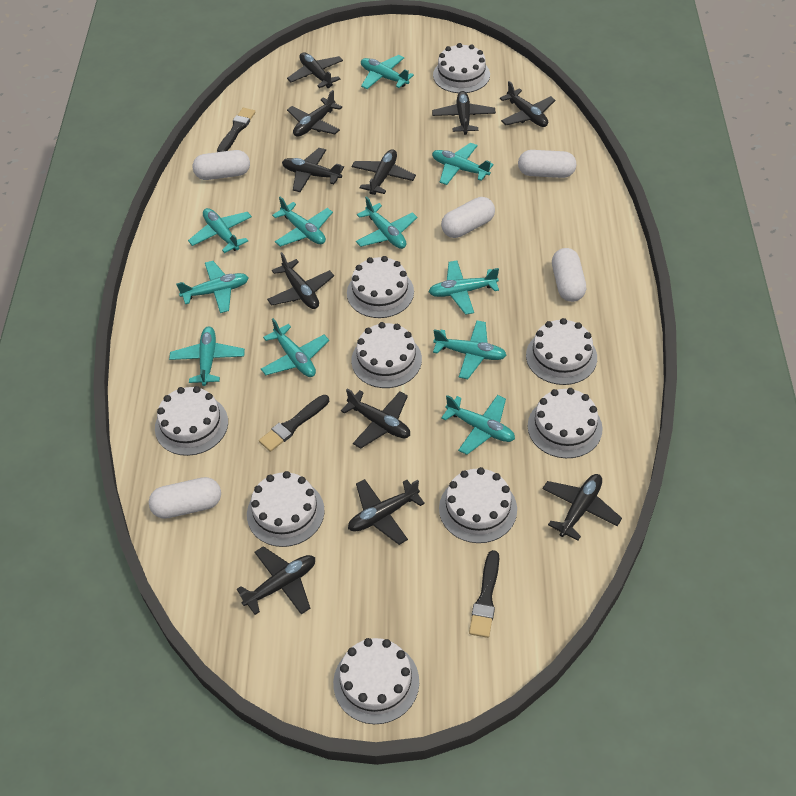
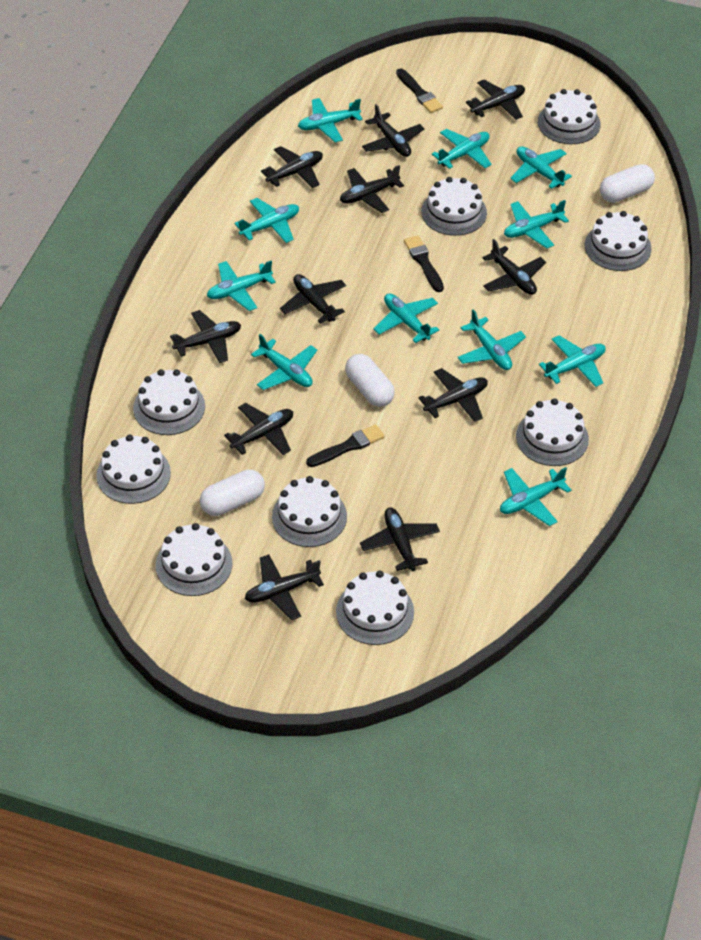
white capsule: 5 -> 3

